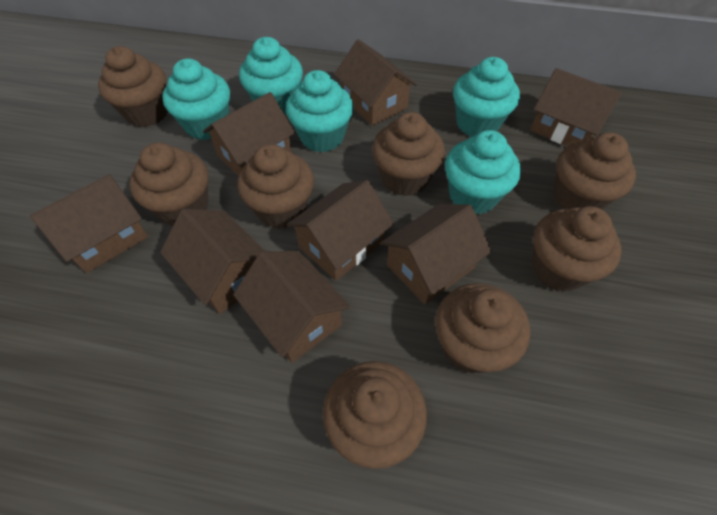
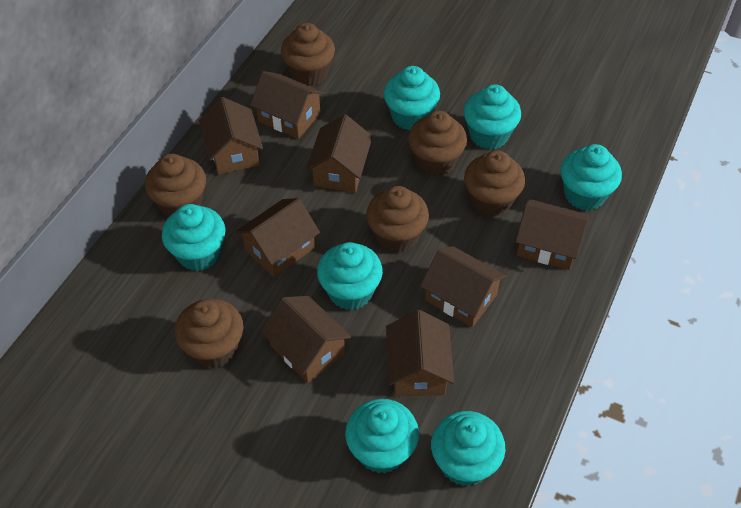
brown cupcake: 8 -> 6
turquoise cupcake: 5 -> 7

